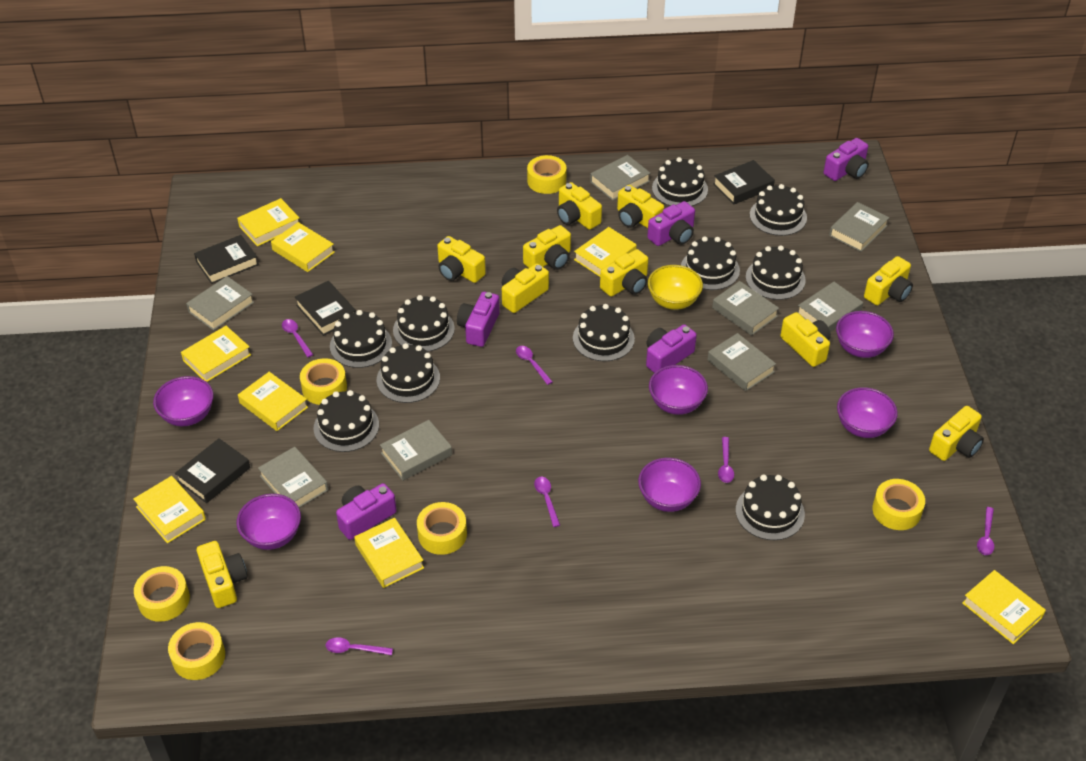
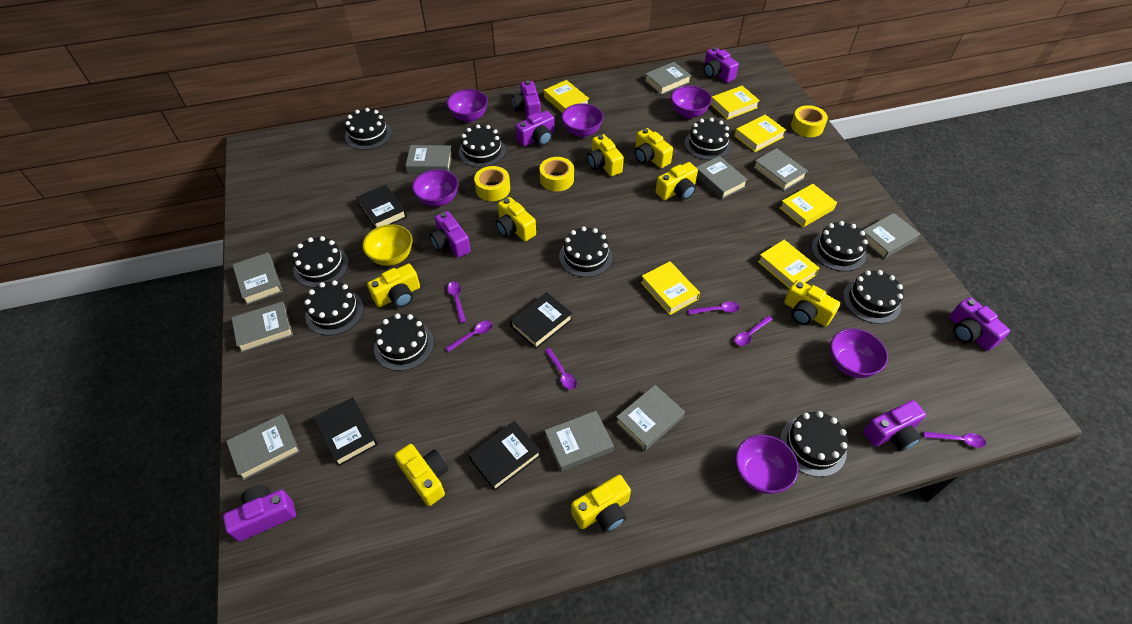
grey book: 8 -> 10
purple camera: 5 -> 7
yellow book: 8 -> 6
yellow camera: 10 -> 8
yellow tape: 6 -> 3

